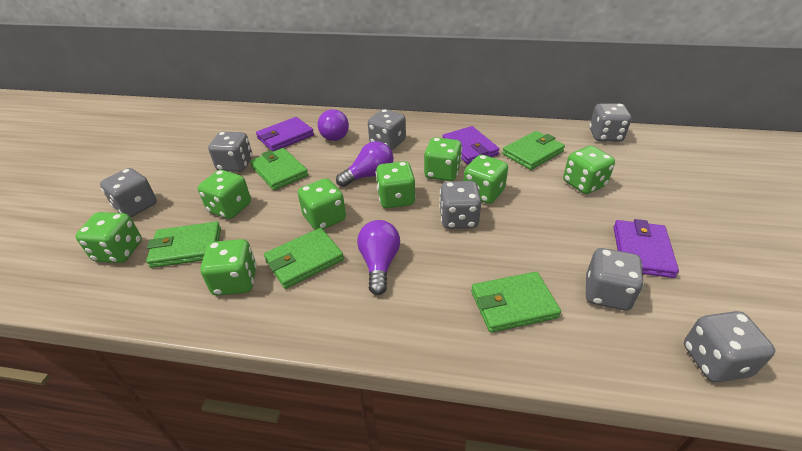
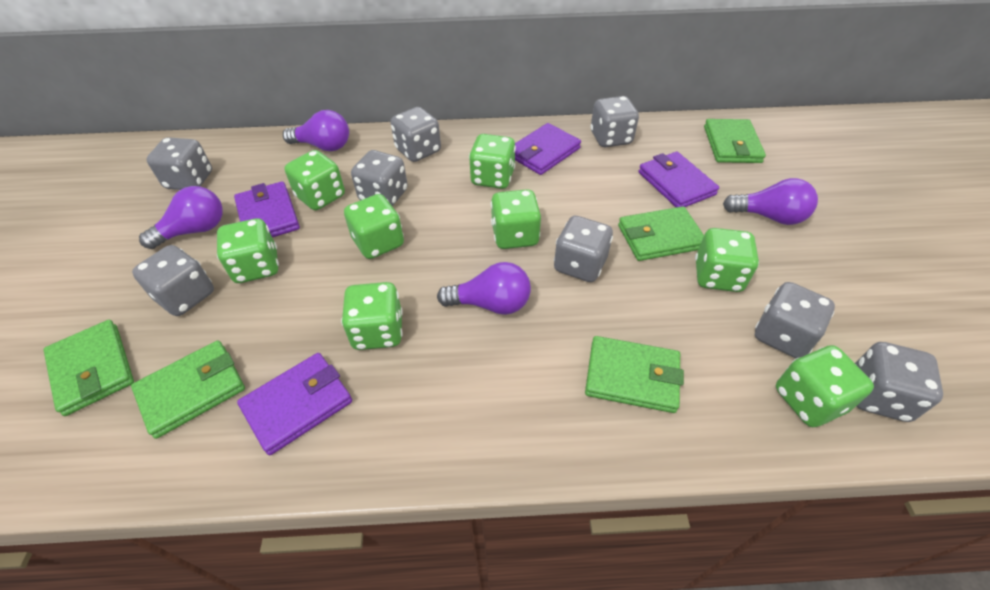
grey dice: 7 -> 8
purple light bulb: 3 -> 4
purple wallet: 3 -> 4

